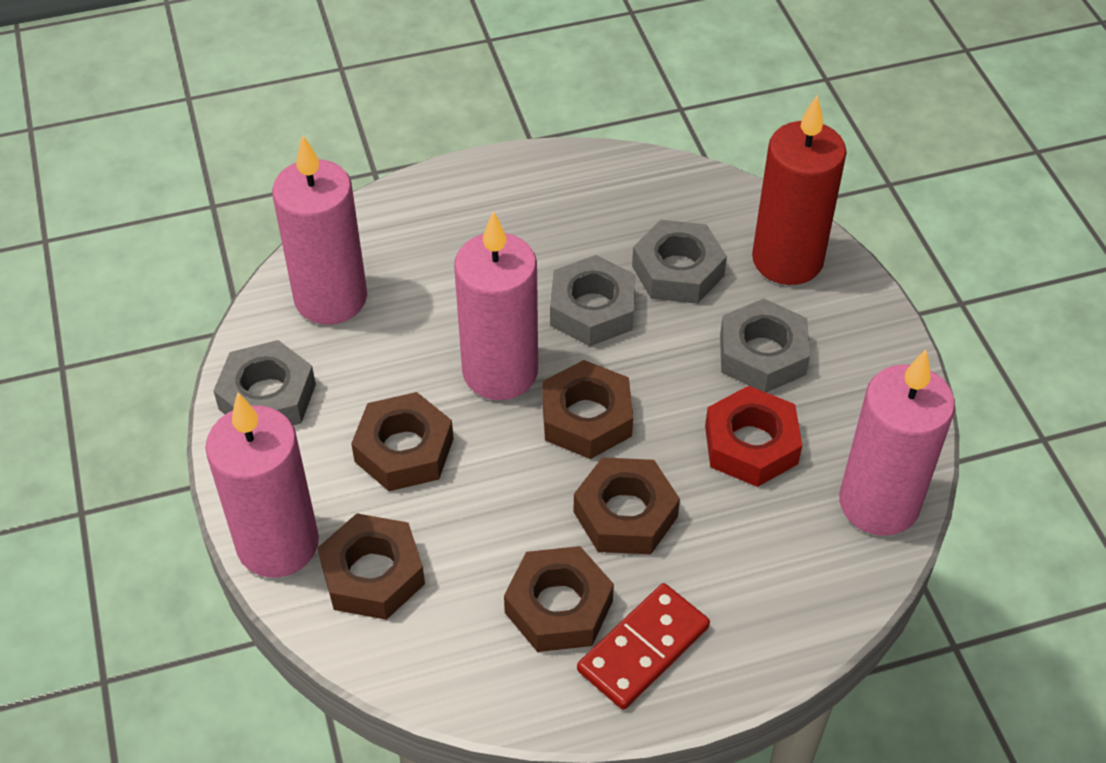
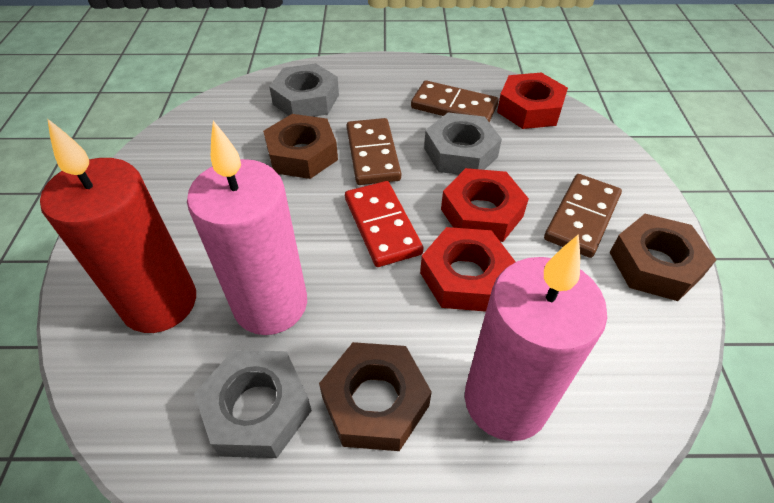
brown domino: 0 -> 3
brown nut: 5 -> 3
grey nut: 4 -> 3
pink candle: 4 -> 2
red nut: 1 -> 3

